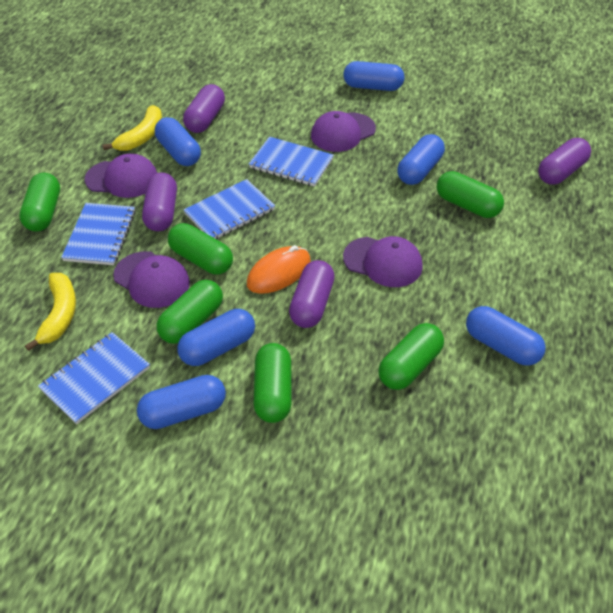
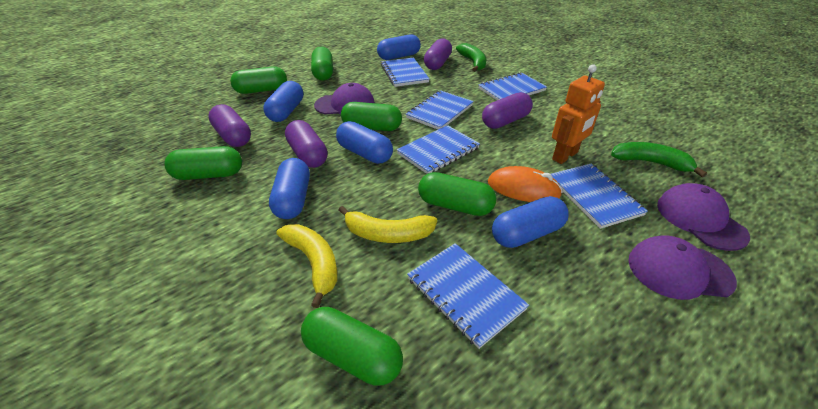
blue capsule: 6 -> 5
blue notebook: 4 -> 6
green banana: 0 -> 2
orange robot: 0 -> 1
purple cap: 4 -> 3

